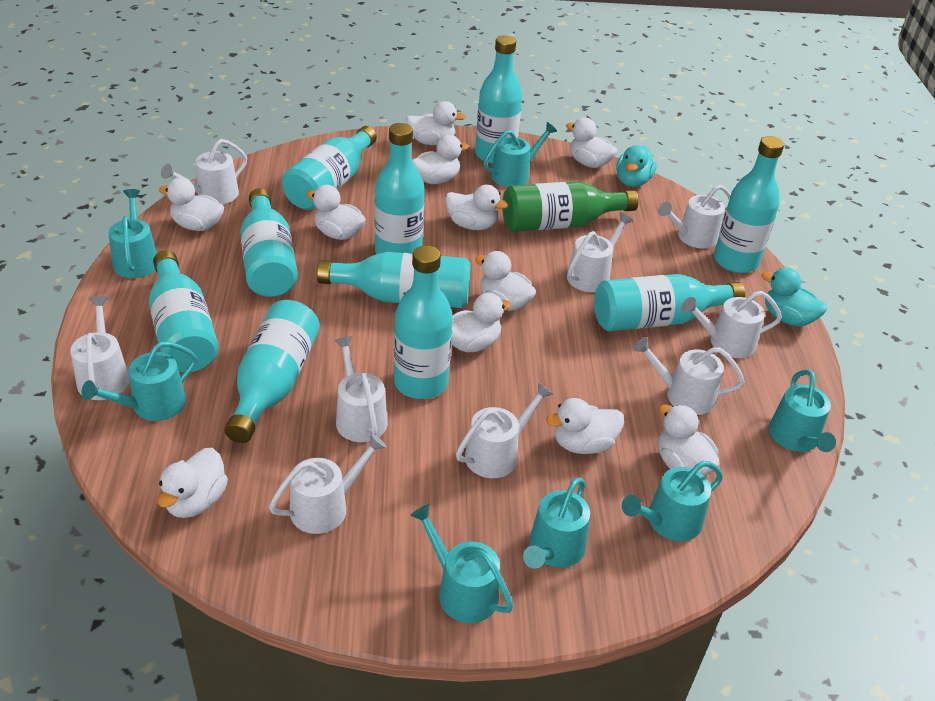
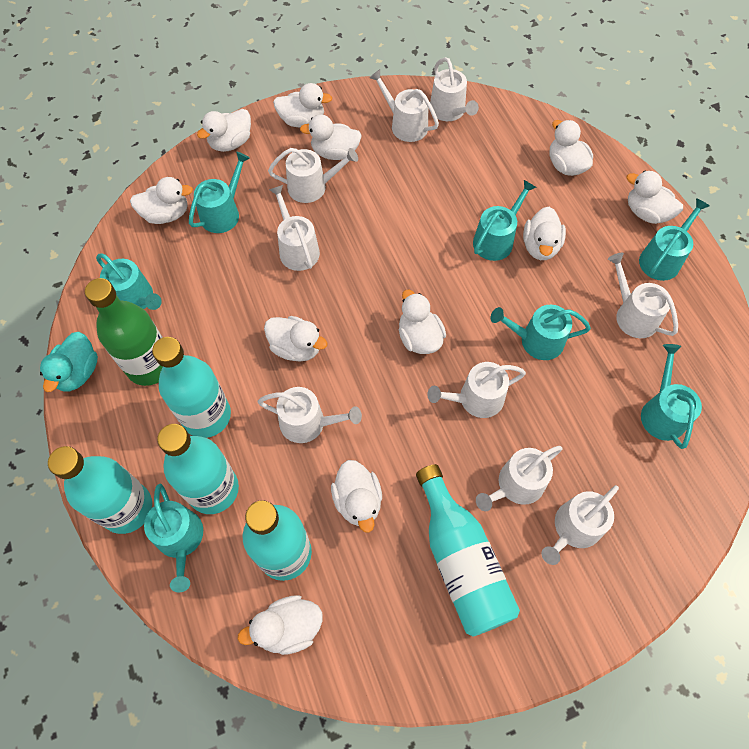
turquoise bottle: 10 -> 5
turquoise duck: 2 -> 1

